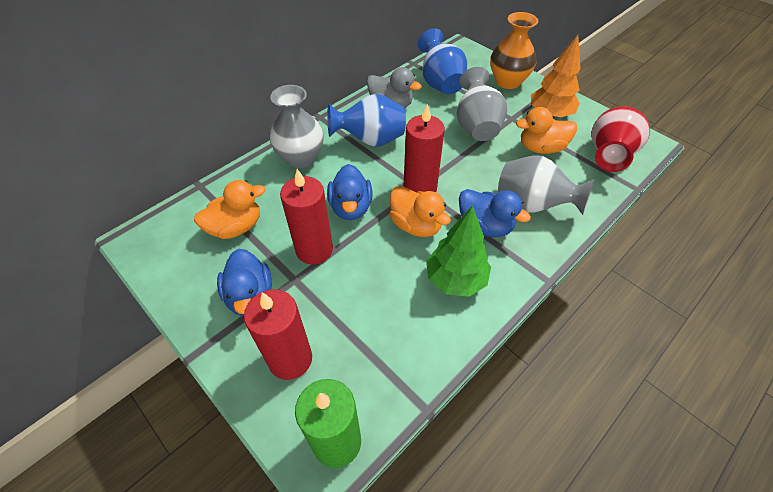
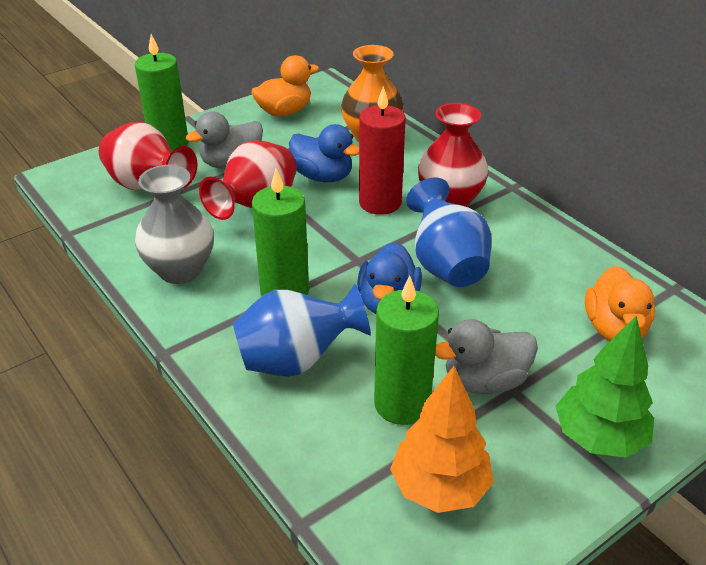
blue duck: 3 -> 2
green candle: 1 -> 3
grey duck: 1 -> 2
grey vase: 3 -> 1
orange duck: 3 -> 2
red candle: 3 -> 1
red vase: 1 -> 3

